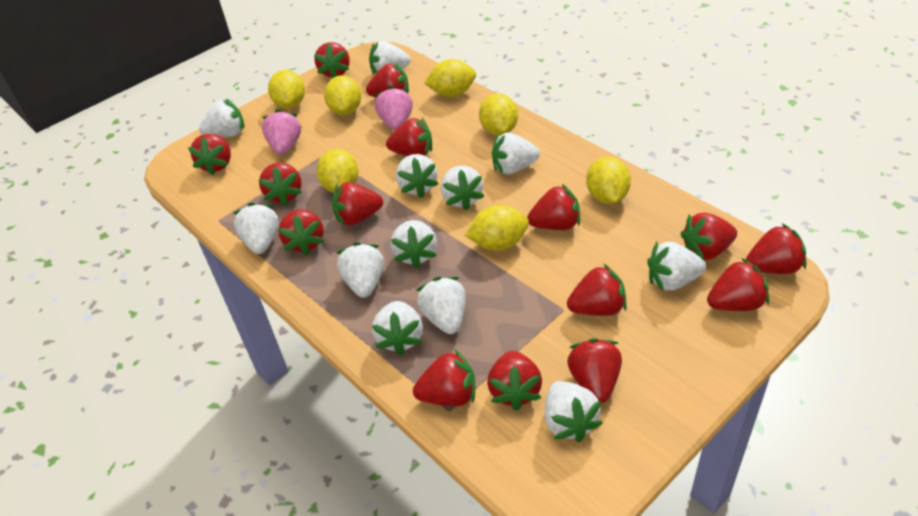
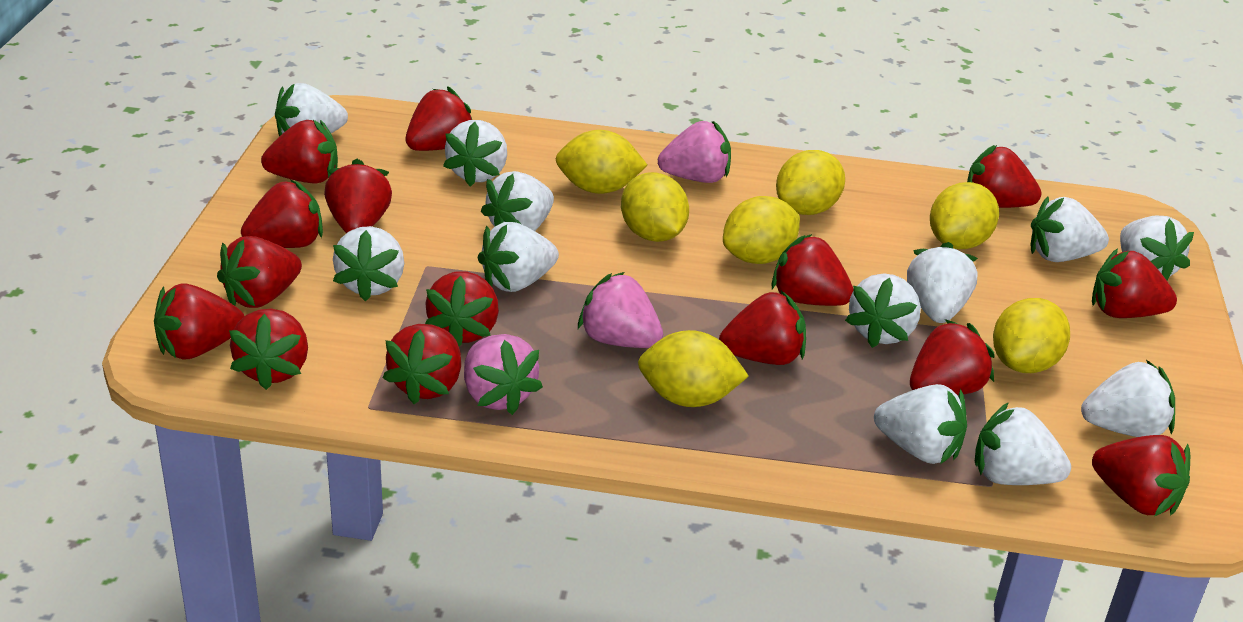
pink strawberry: 2 -> 3

